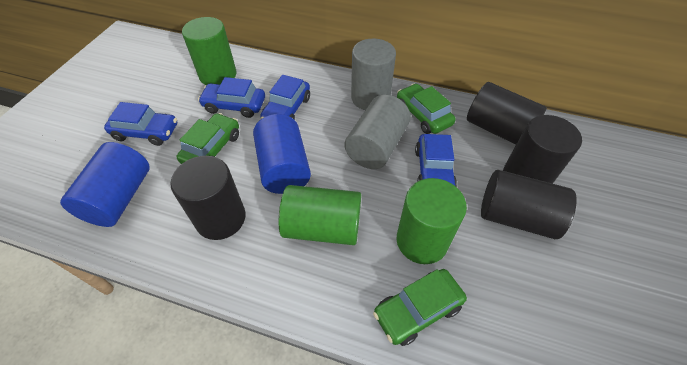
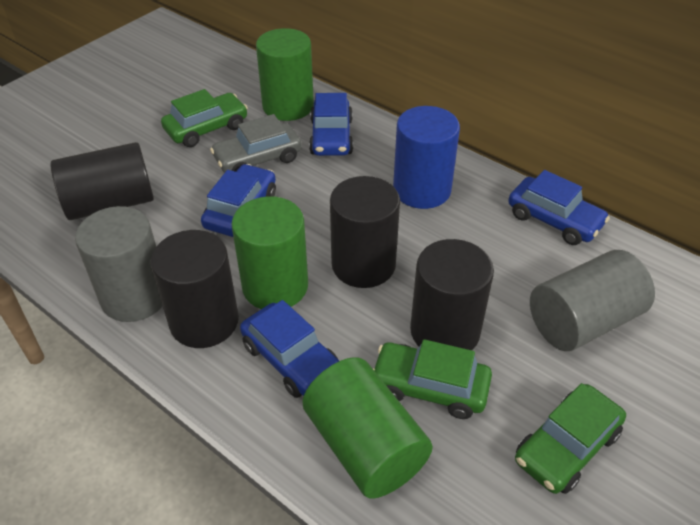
blue cylinder: 2 -> 1
grey car: 0 -> 1

